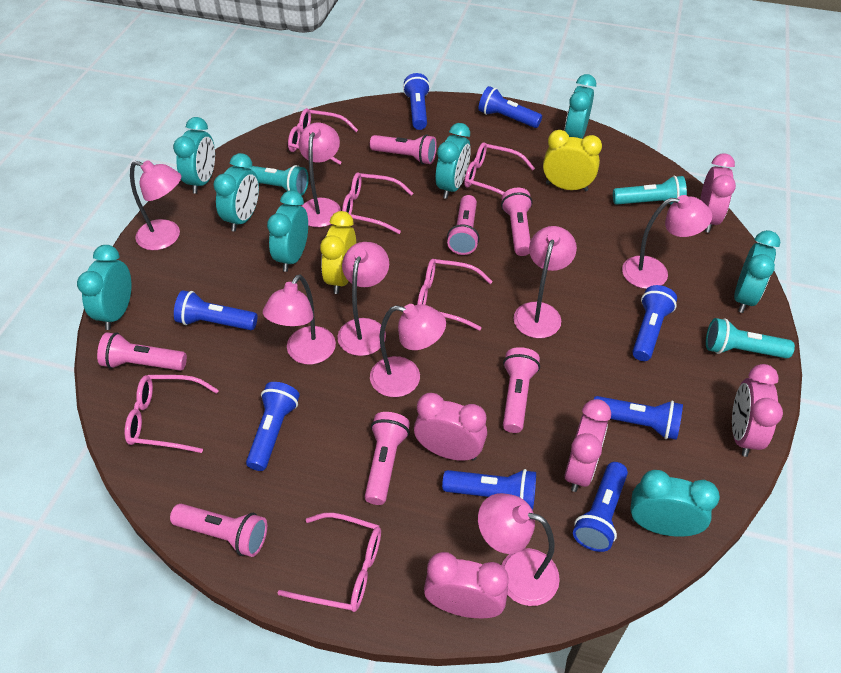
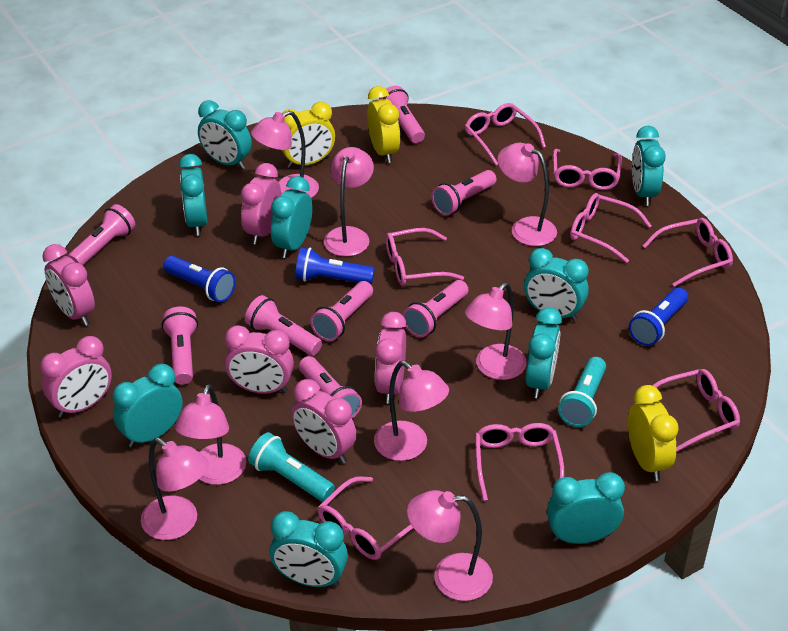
blue flashlight: 8 -> 3
pink clock: 5 -> 6
pink flashlight: 7 -> 8
pink glasses: 6 -> 8
turquoise clock: 8 -> 9
turquoise flashlight: 3 -> 2
yellow clock: 2 -> 3

